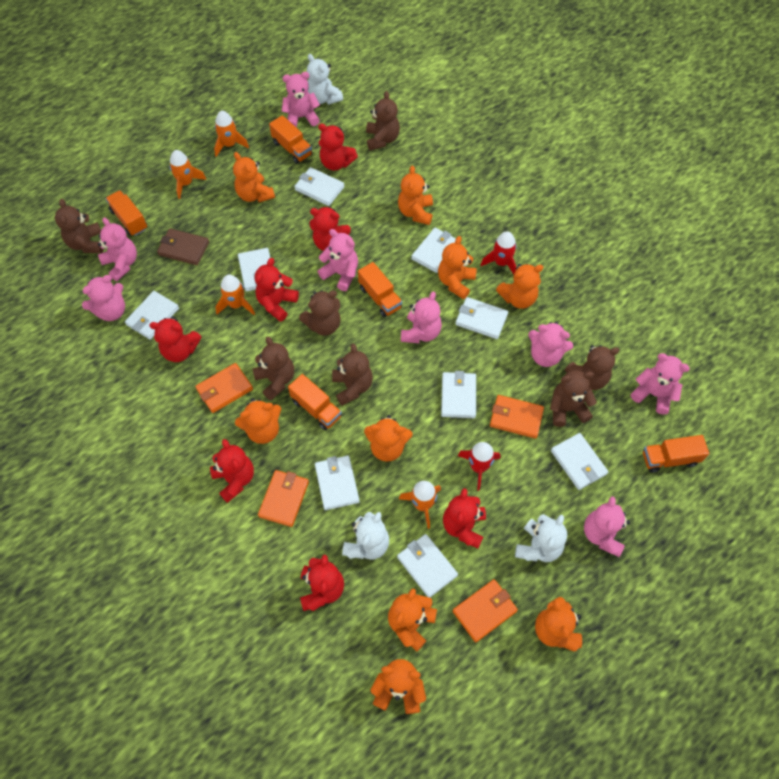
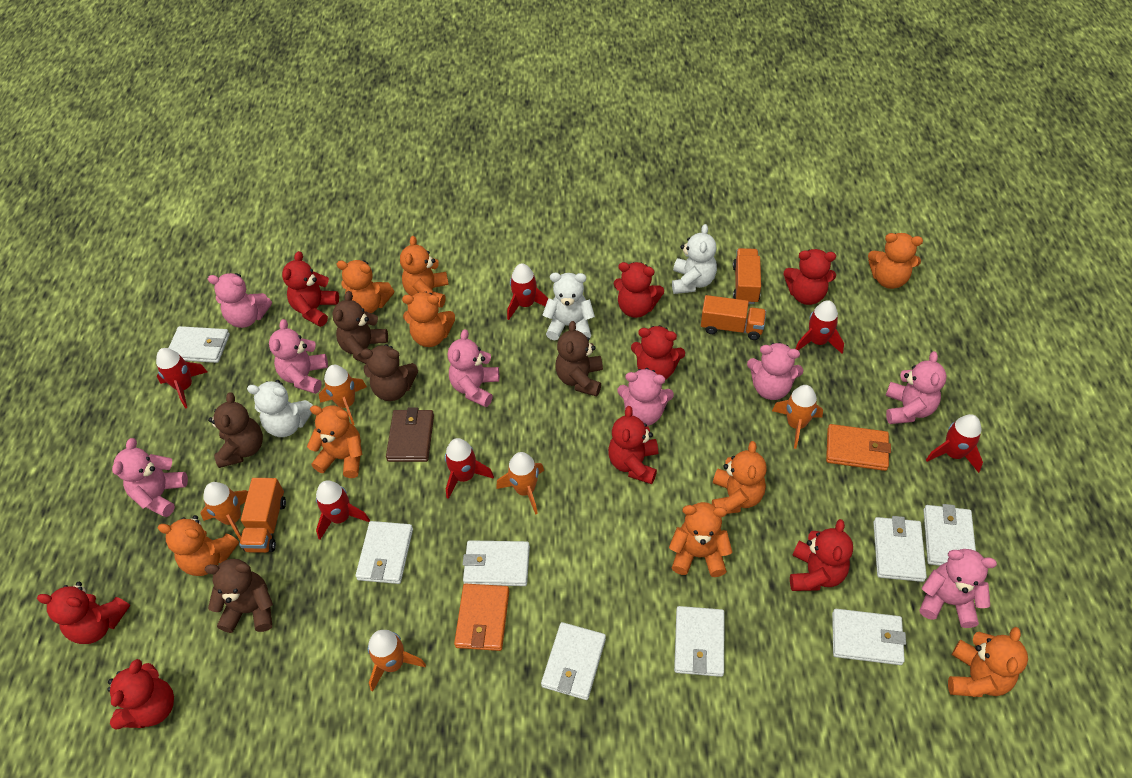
brown teddy bear: 7 -> 5
orange rocket: 4 -> 5
orange truck: 5 -> 3
orange wallet: 4 -> 2
red rocket: 2 -> 6
red teddy bear: 7 -> 8
white wallet: 9 -> 8

